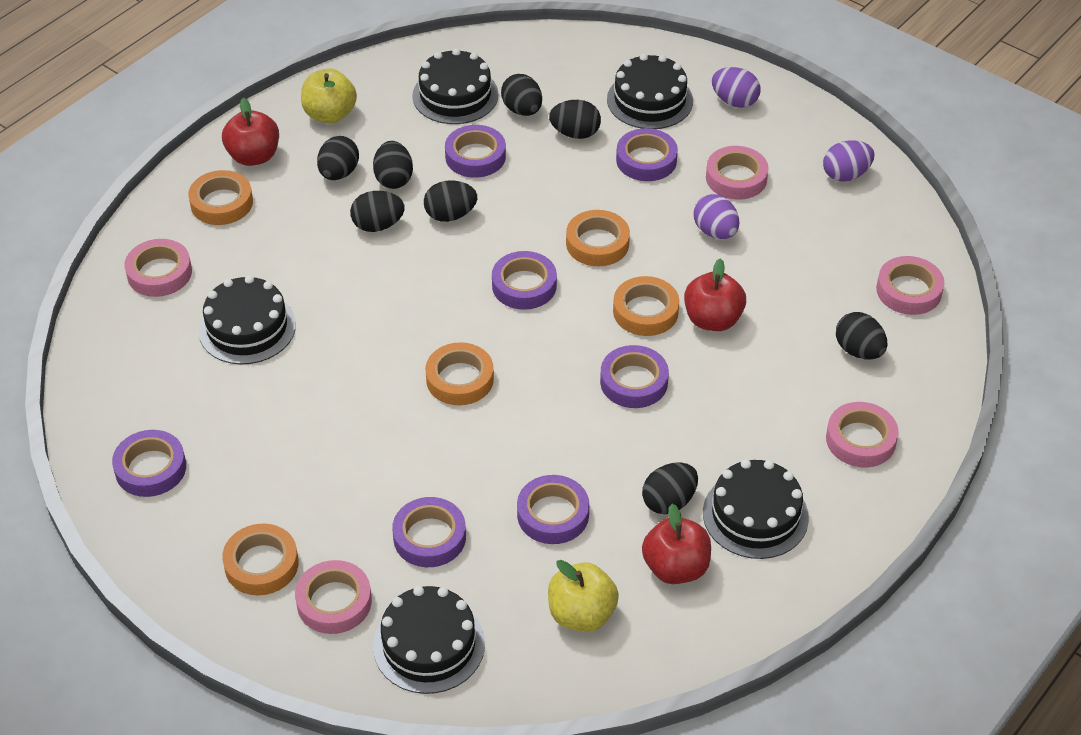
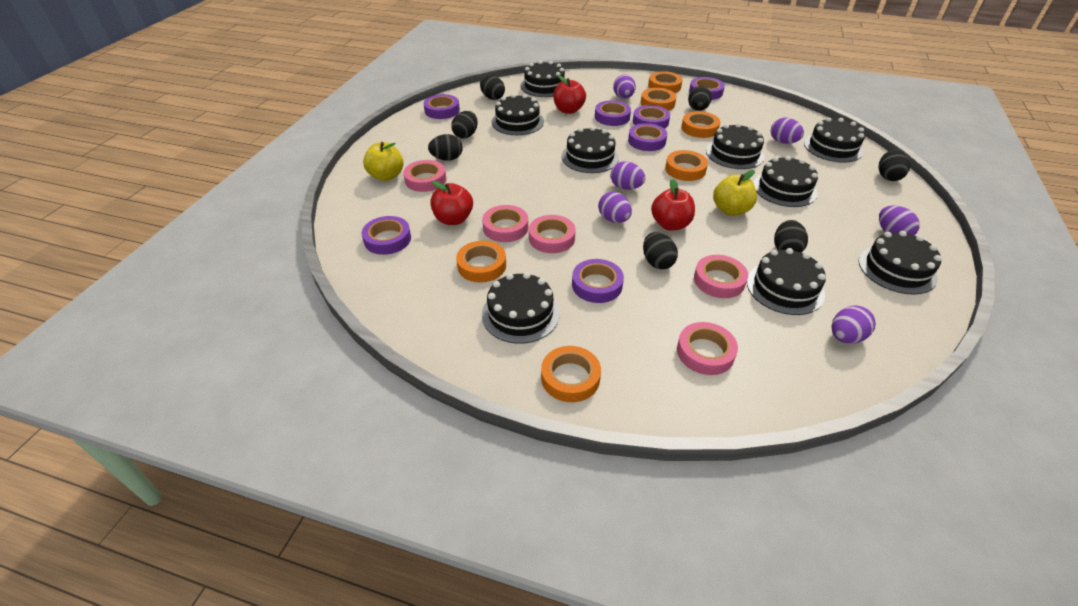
black cake: 5 -> 9
black egg: 8 -> 7
orange tape: 5 -> 6
purple egg: 3 -> 6

